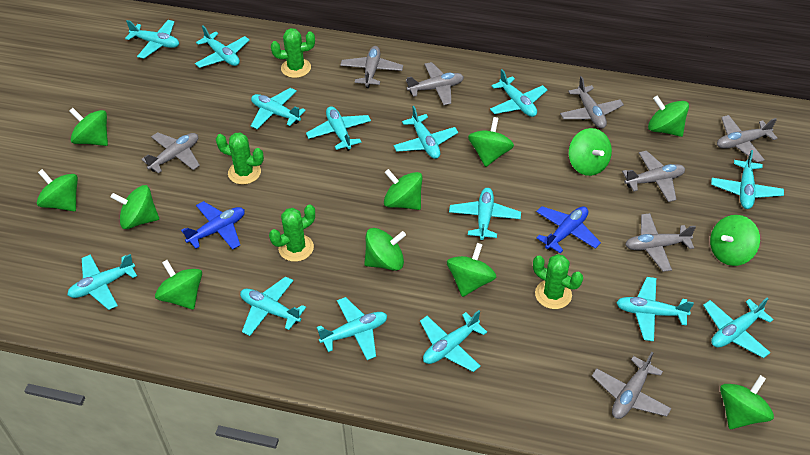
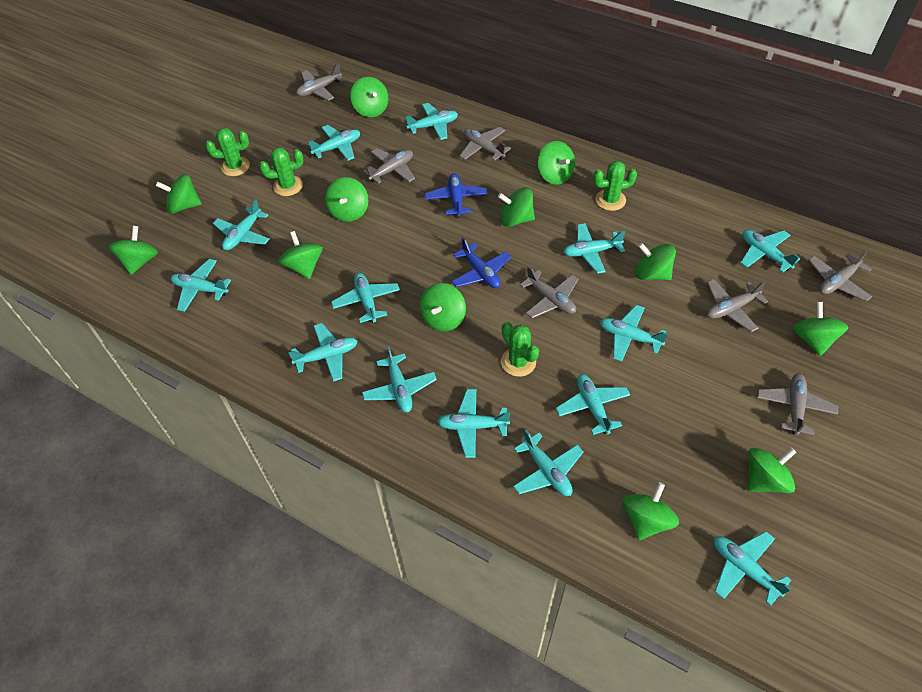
grey plane: 8 -> 7

